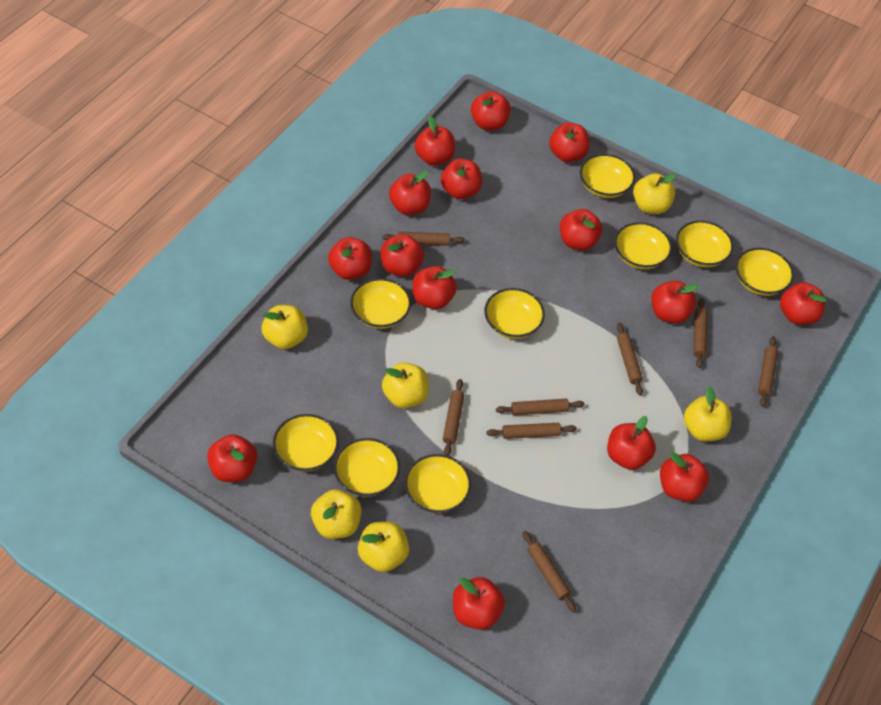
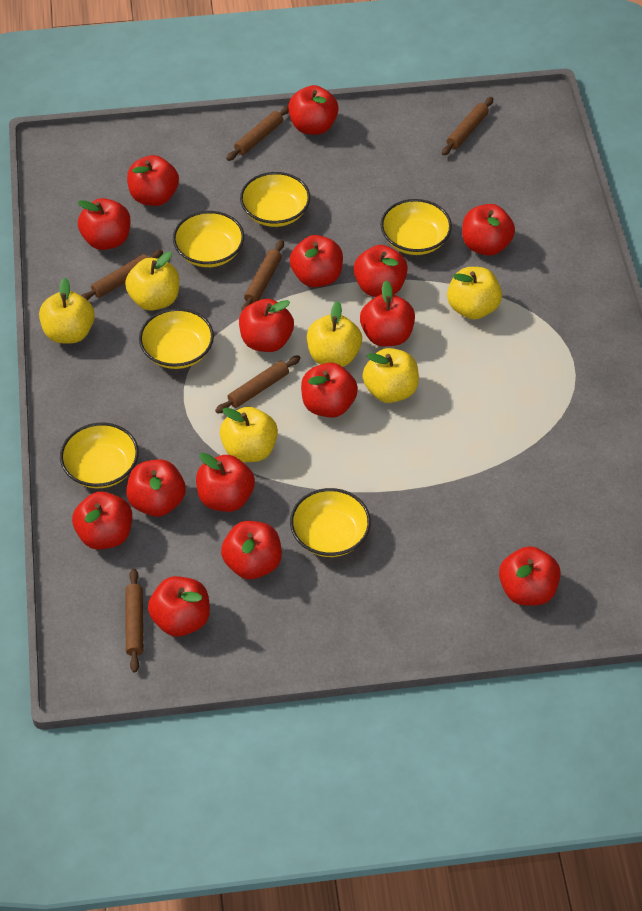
brown rolling pin: 8 -> 6
yellow bowl: 9 -> 6

